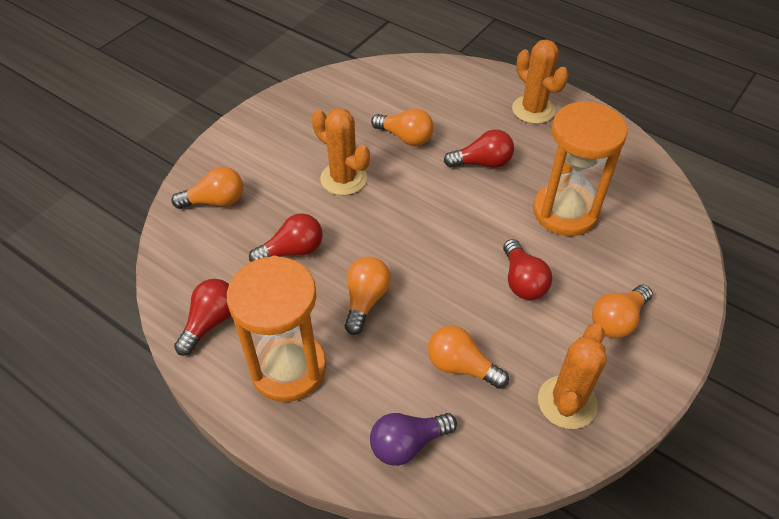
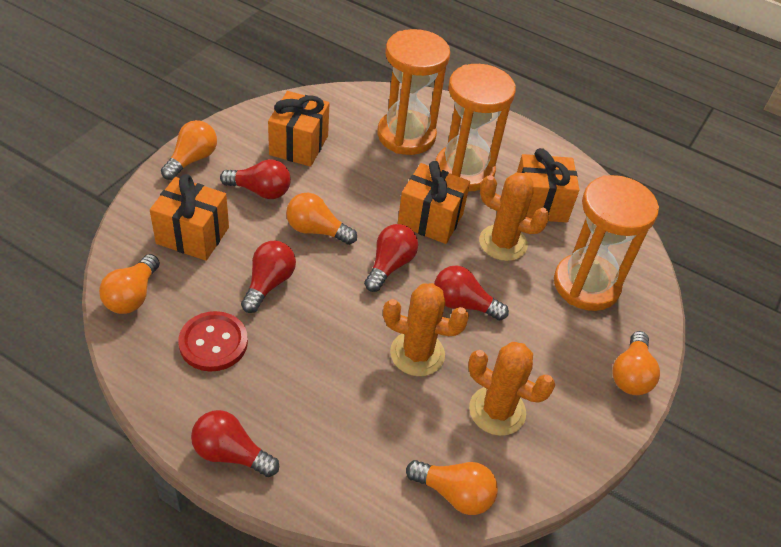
orange gift: 0 -> 4
orange hourglass: 2 -> 3
purple light bulb: 1 -> 0
red button: 0 -> 1
red light bulb: 4 -> 5

